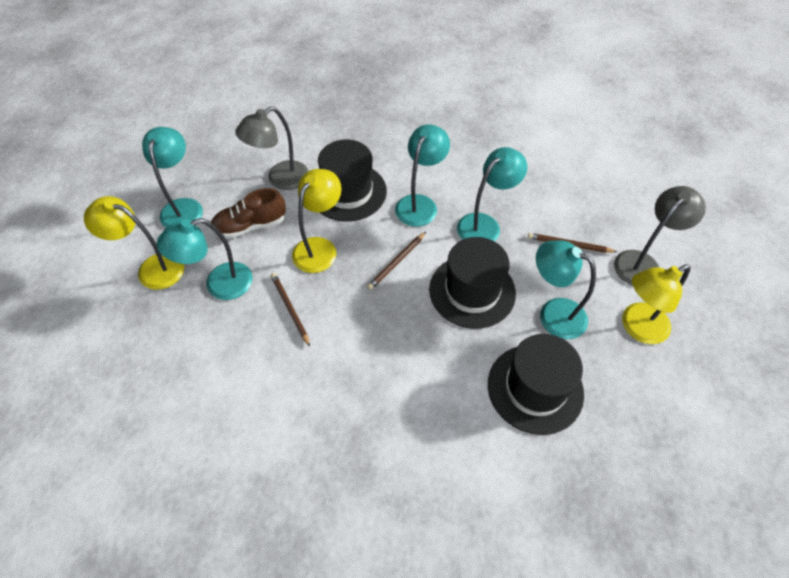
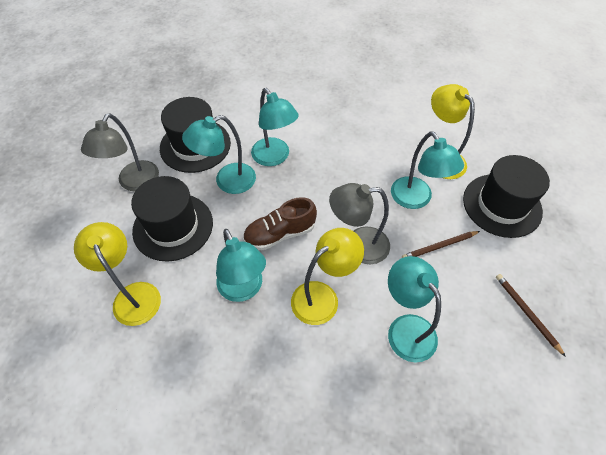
brown pencil: 3 -> 2

